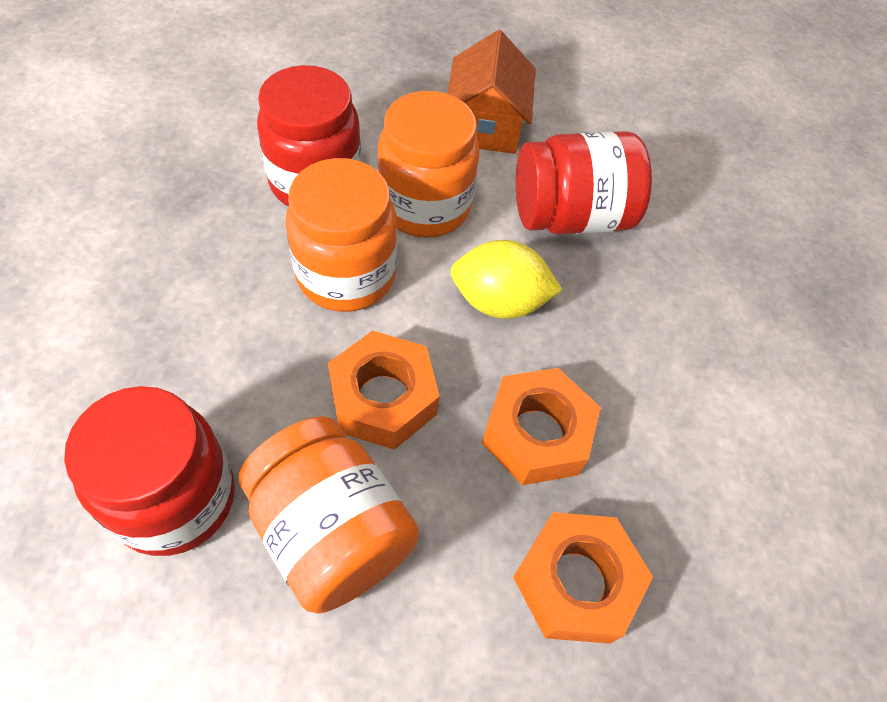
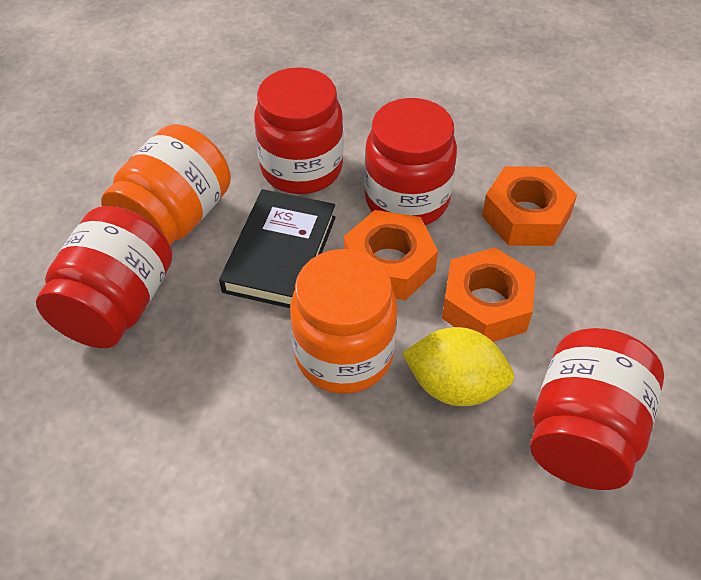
black book: 0 -> 1
orange house: 1 -> 0
orange jar: 3 -> 2
red jar: 3 -> 4

